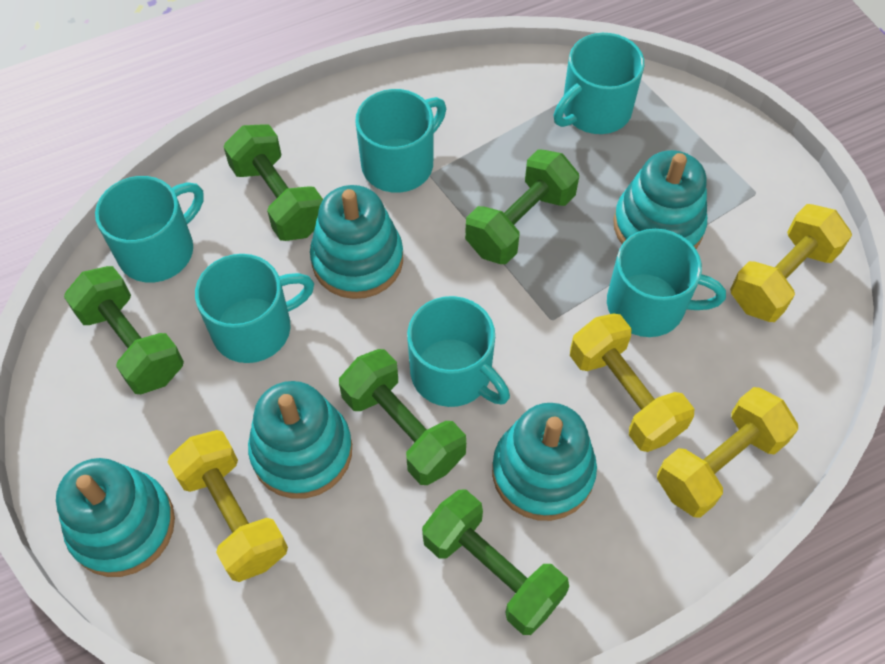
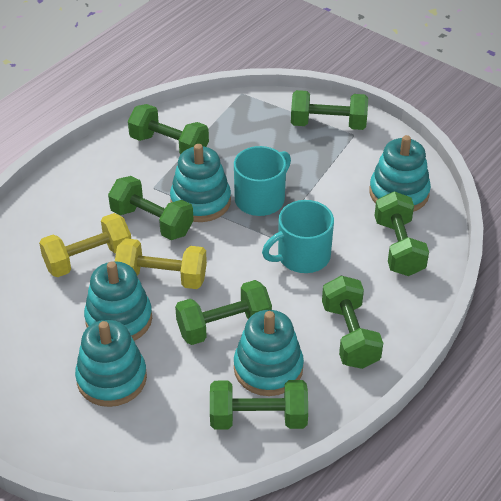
green dumbbell: 5 -> 7
turquoise mug: 6 -> 2
yellow dumbbell: 4 -> 2

